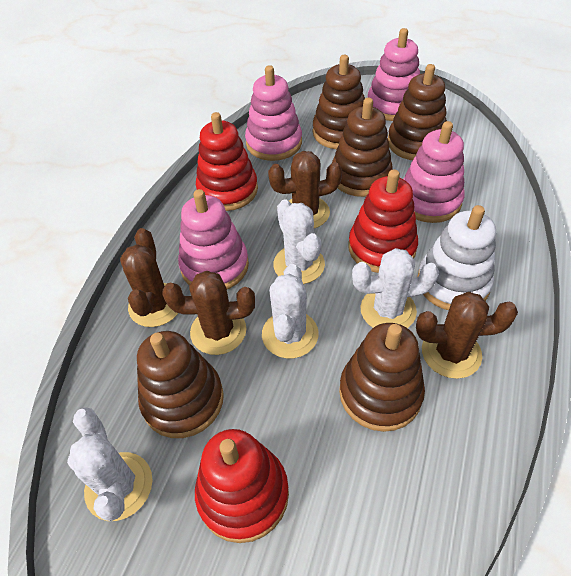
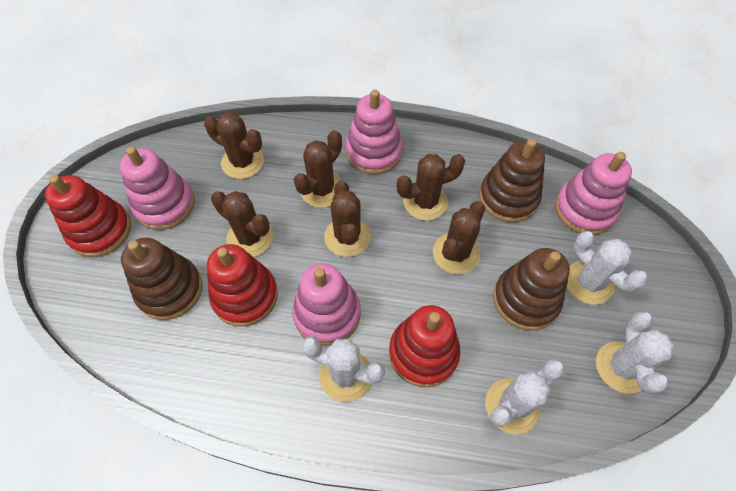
brown cactus: 4 -> 6
brown stacking toy: 5 -> 3
white stacking toy: 1 -> 0

